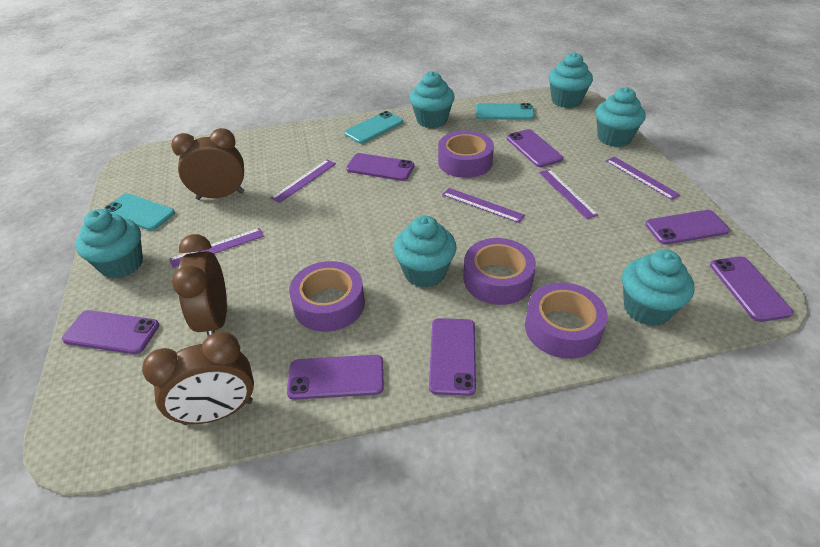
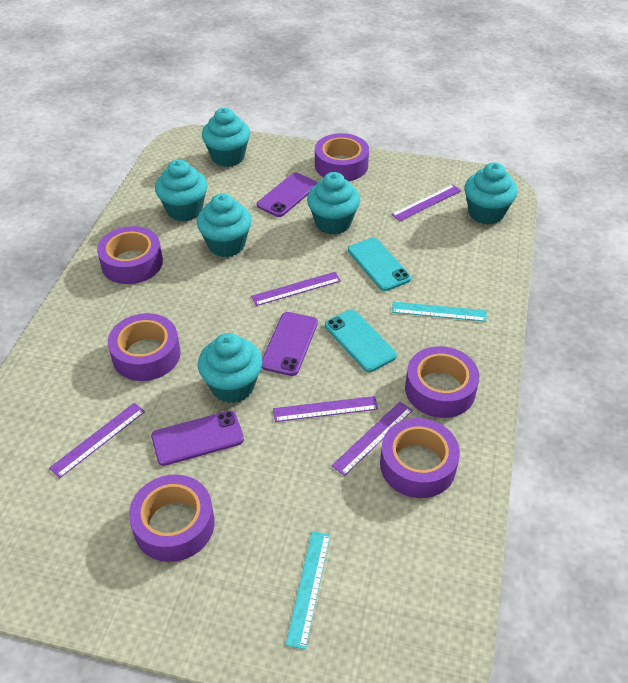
brown clock: 3 -> 0
purple phone: 7 -> 3
purple tape: 4 -> 6
turquoise phone: 3 -> 2
turquoise ruler: 0 -> 2

